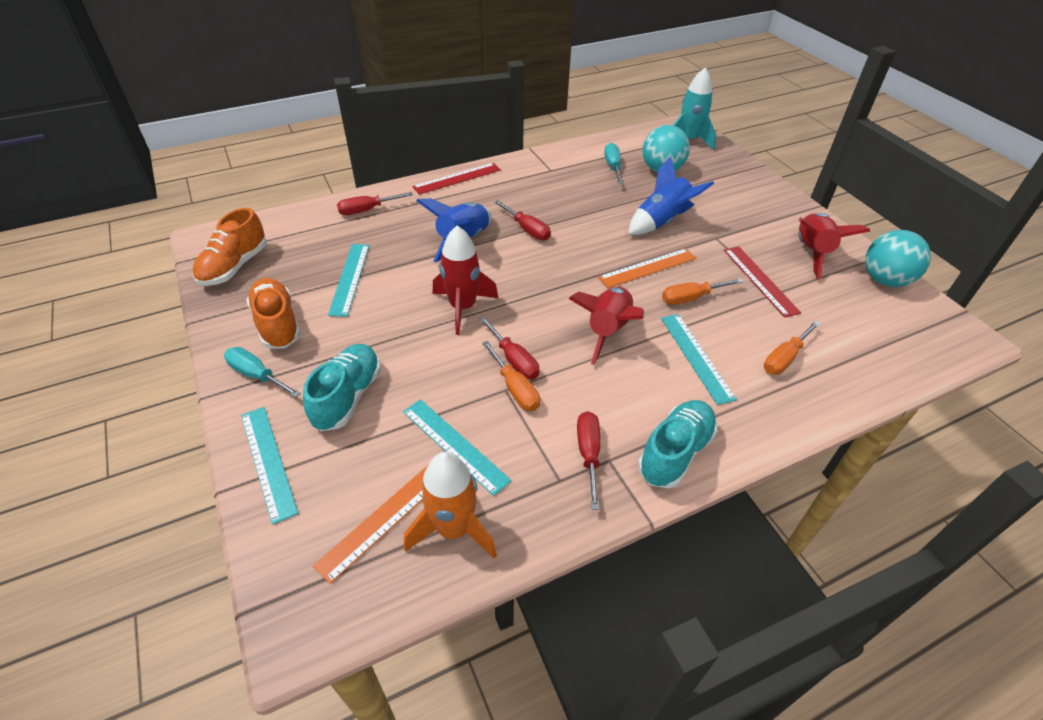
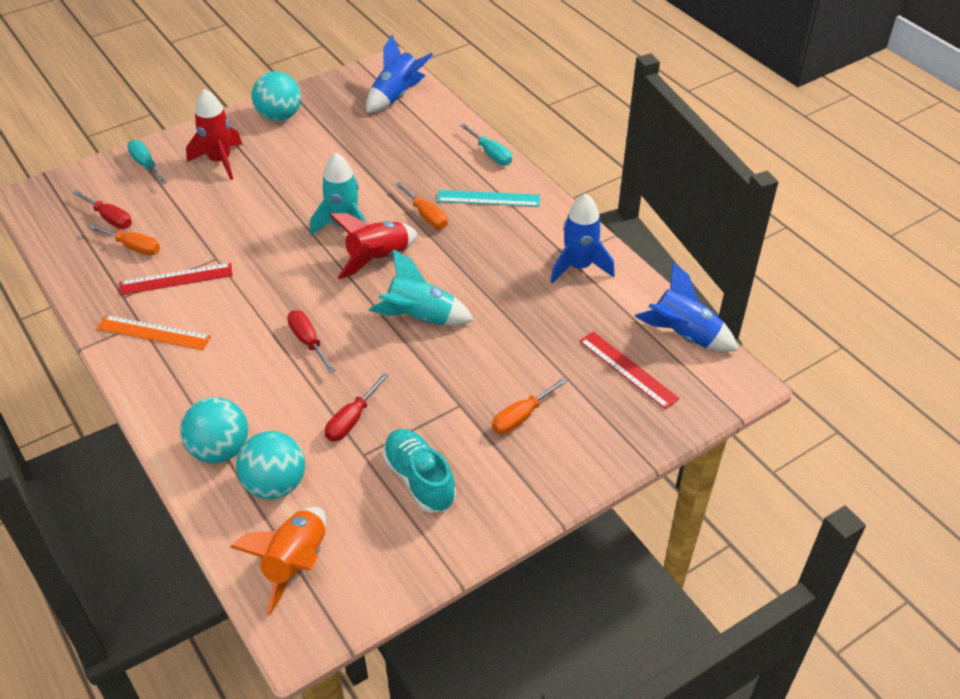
blue rocket: 2 -> 3
orange ruler: 2 -> 1
orange shoe: 2 -> 0
red rocket: 3 -> 2
red screwdriver: 4 -> 3
turquoise ball: 2 -> 3
turquoise rocket: 1 -> 2
turquoise ruler: 4 -> 1
turquoise shoe: 2 -> 1

